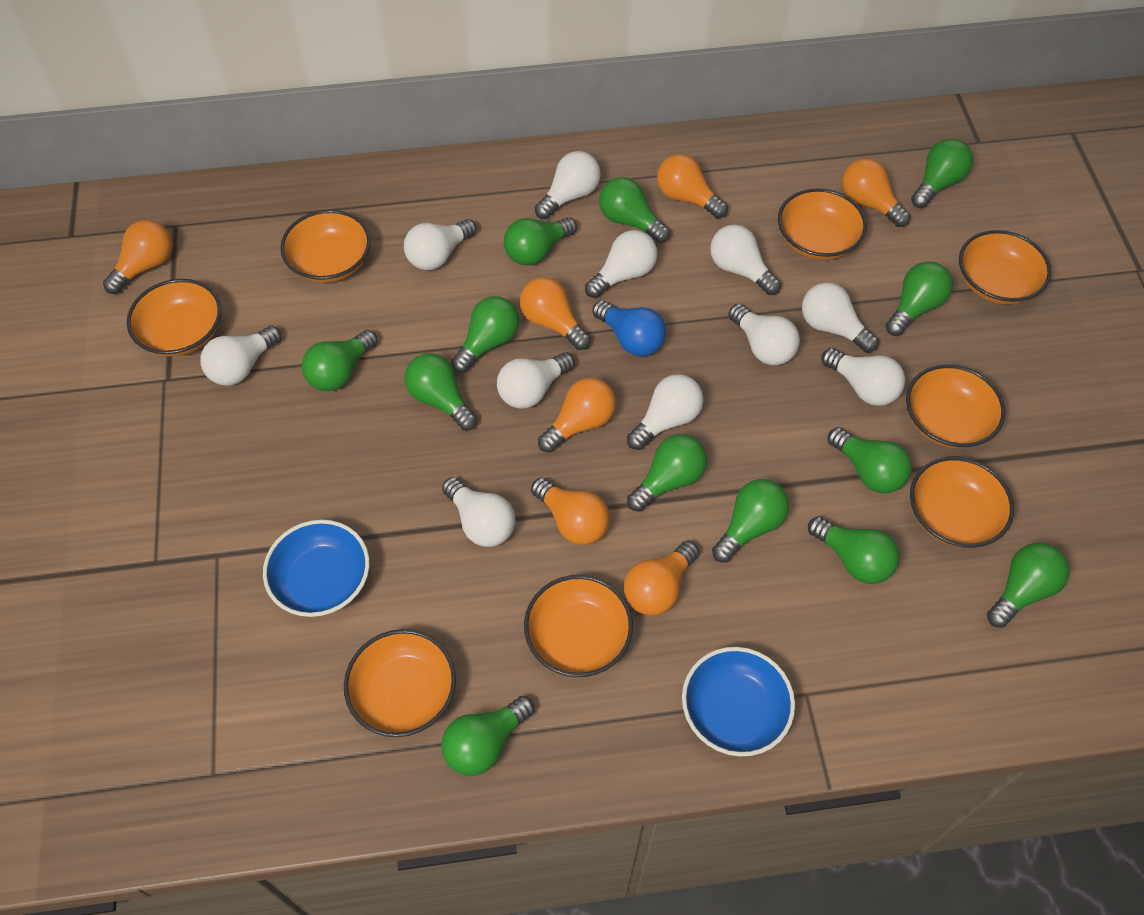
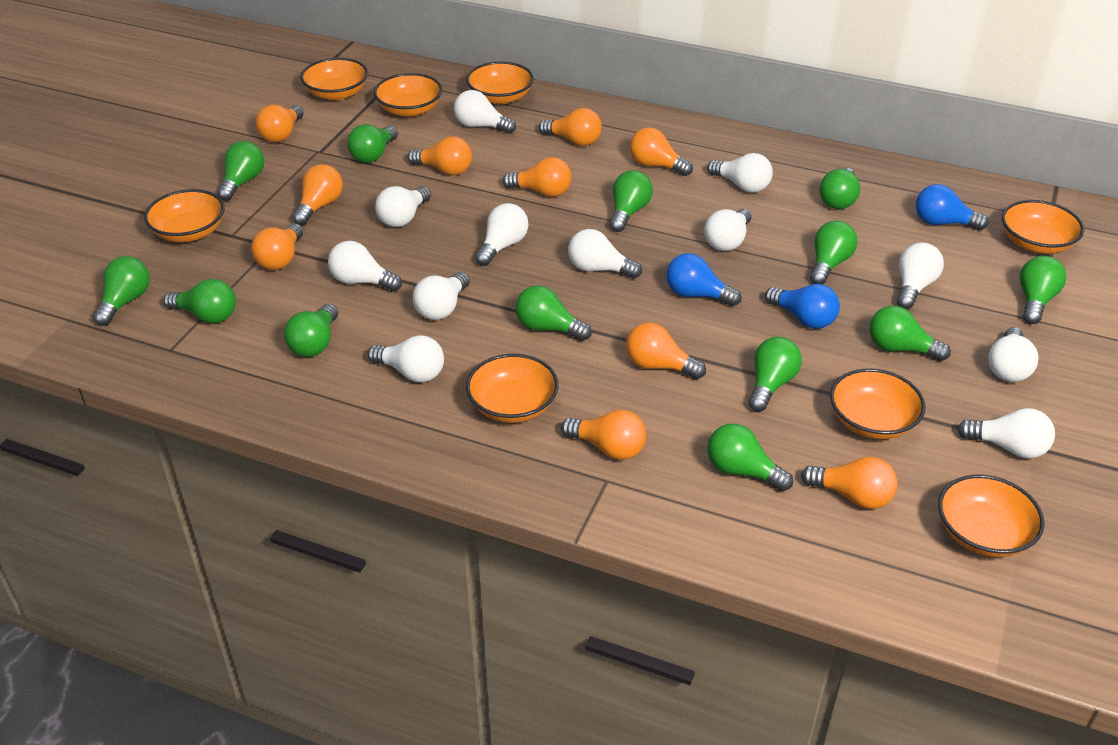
blue bowl: 2 -> 0
blue light bulb: 1 -> 3
orange light bulb: 7 -> 10
white light bulb: 11 -> 12

